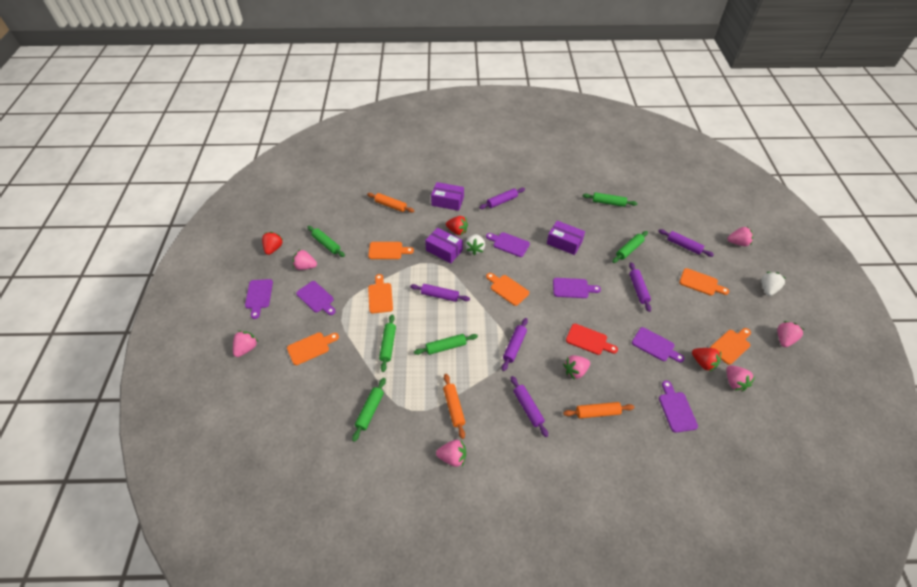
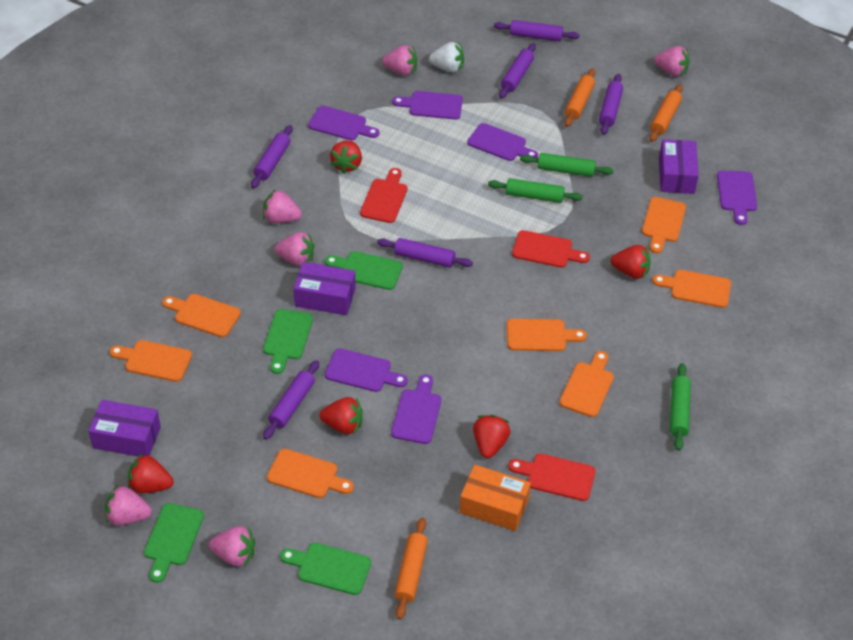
green cutting board: 0 -> 4
green rolling pin: 6 -> 3
orange box: 0 -> 1
orange cutting board: 6 -> 7
pink strawberry: 7 -> 6
red cutting board: 1 -> 3
red strawberry: 3 -> 5
white strawberry: 2 -> 1

